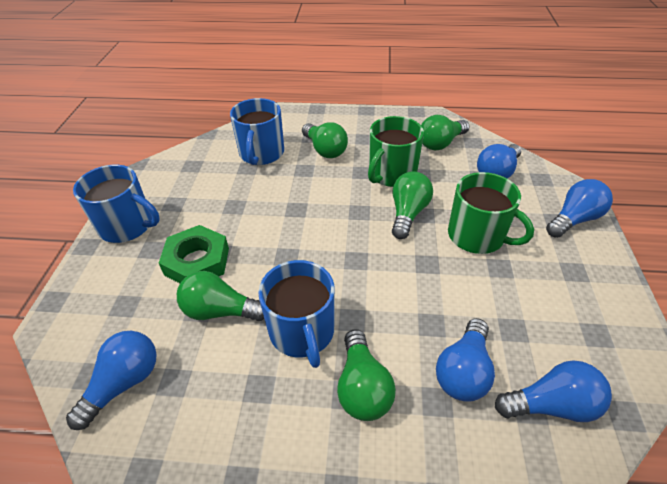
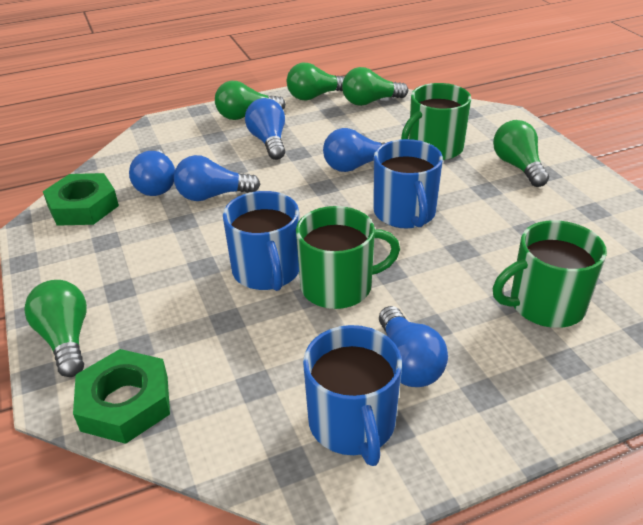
green mug: 2 -> 3
green nut: 1 -> 2

